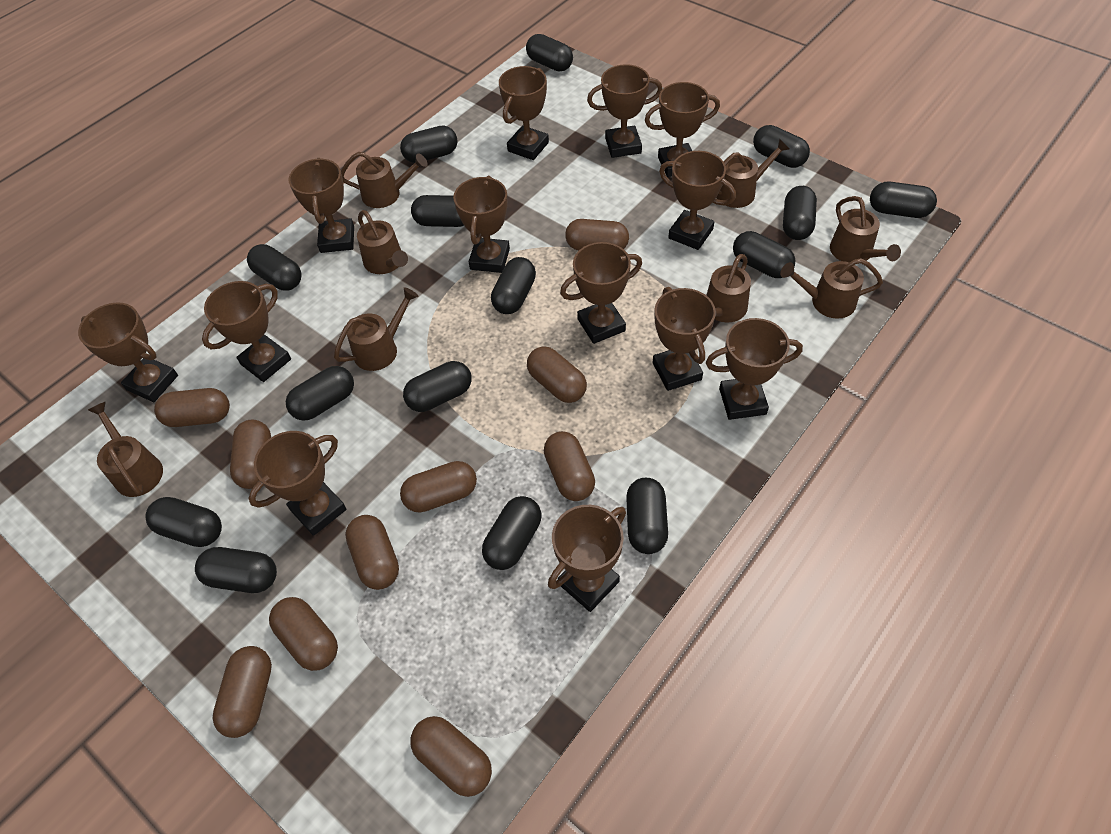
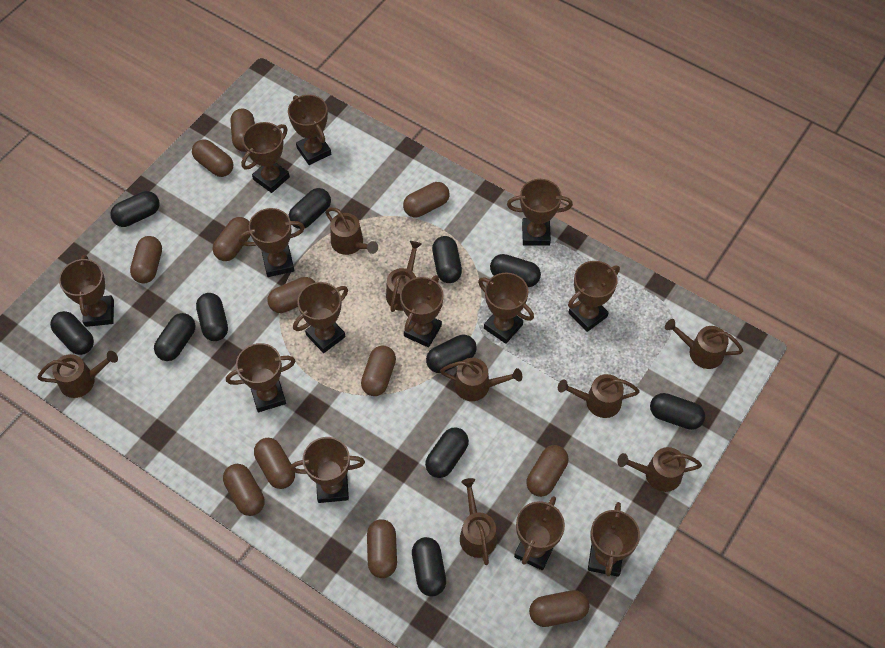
black capsule: 15 -> 11
brown capsule: 10 -> 12

